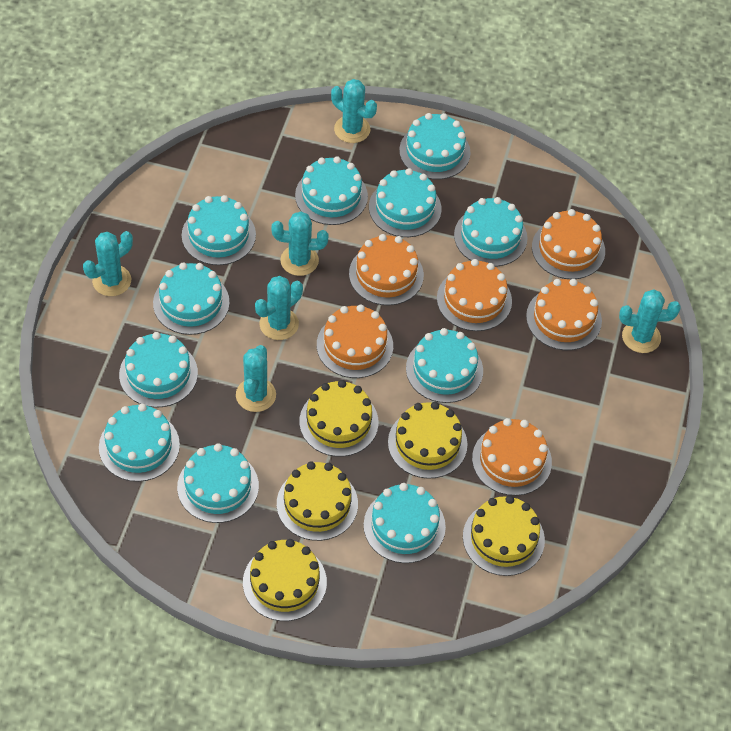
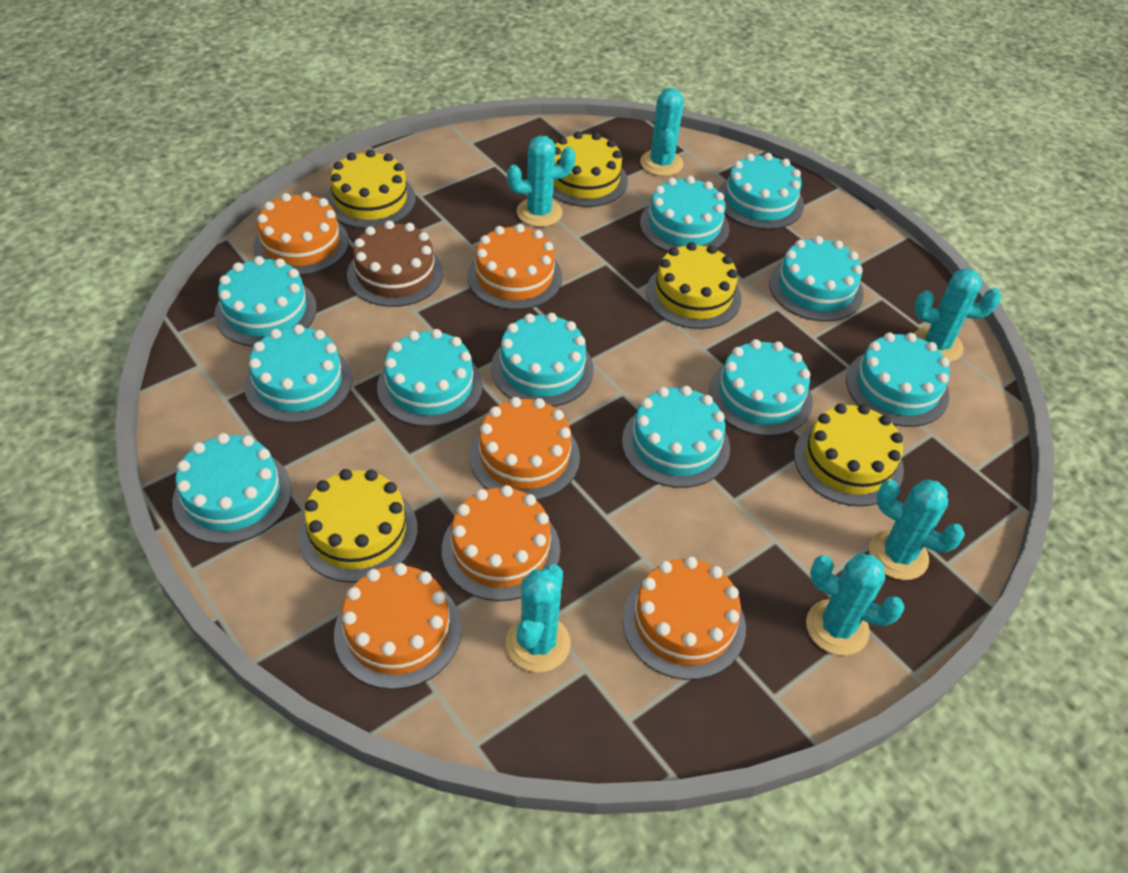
brown cake: 0 -> 1

